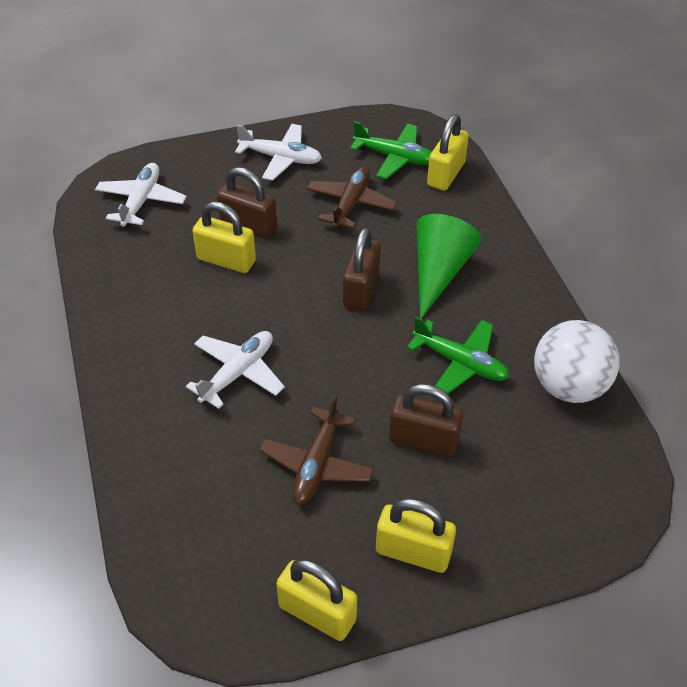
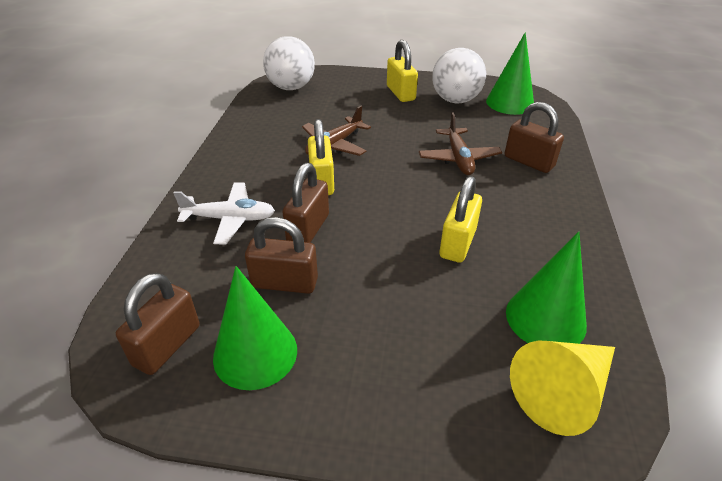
brown padlock: 3 -> 4
green cone: 1 -> 3
green plane: 2 -> 0
white ball: 1 -> 2
white plane: 3 -> 1
yellow cone: 0 -> 1
yellow padlock: 4 -> 3

